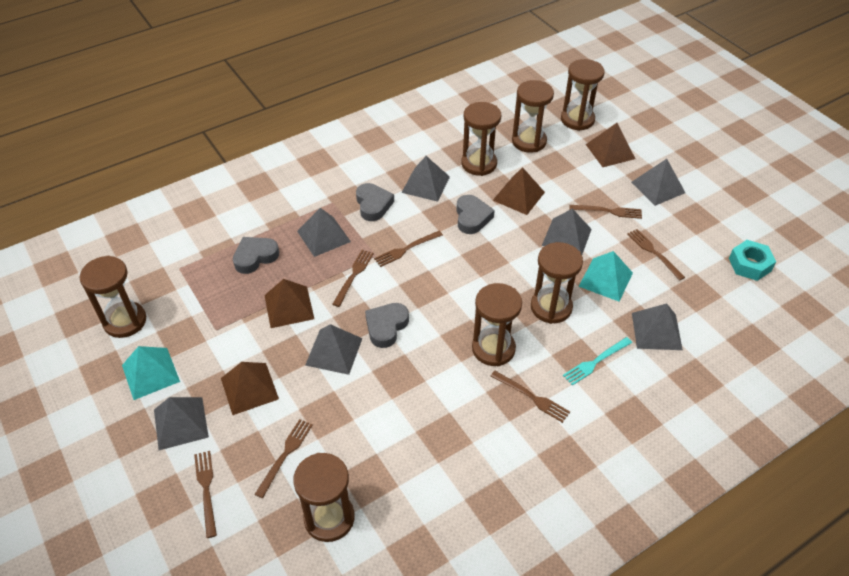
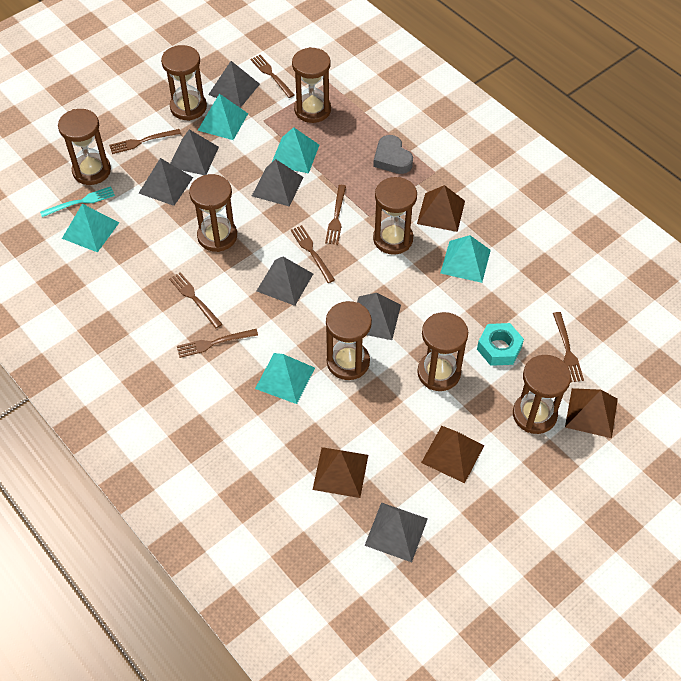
brown hourglass: 7 -> 8
grey heart: 4 -> 1
turquoise pyramid: 2 -> 5

